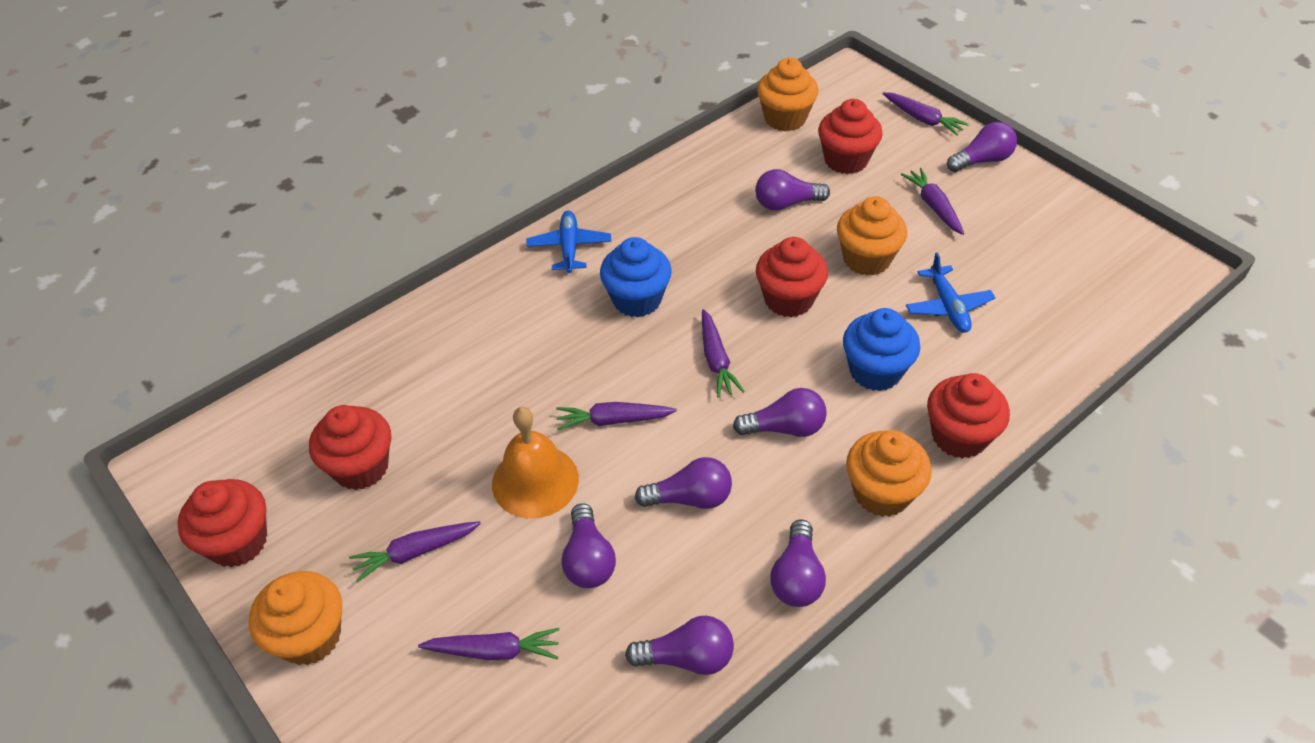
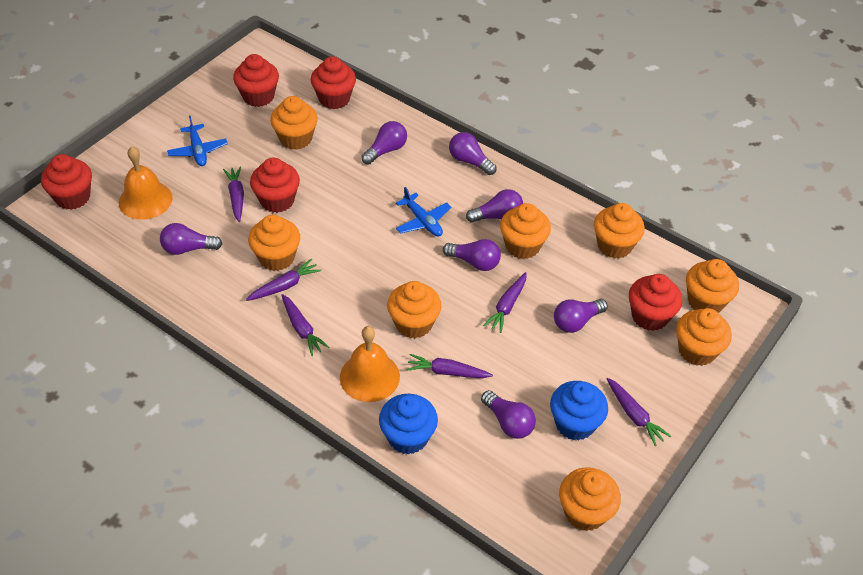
orange bell: 1 -> 2
orange cupcake: 4 -> 8

